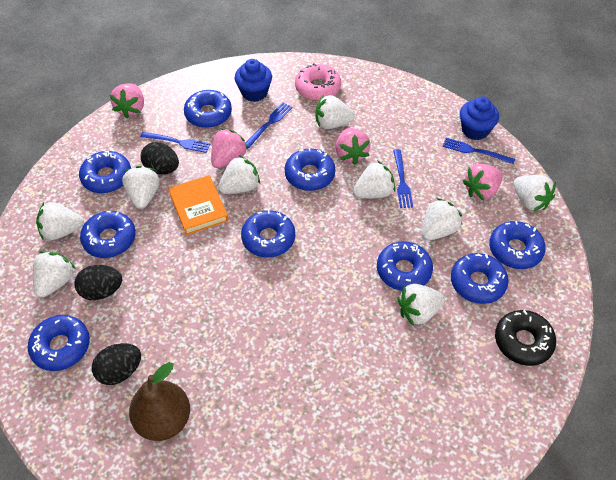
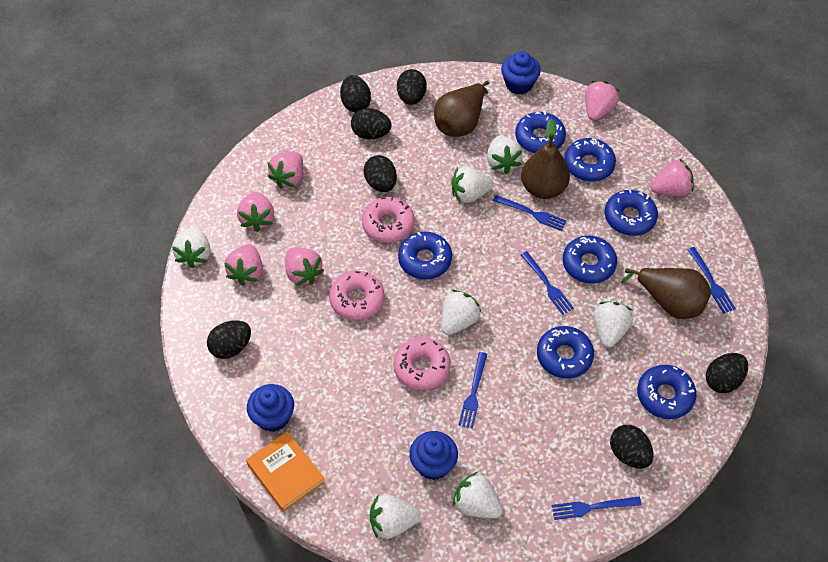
black donut: 1 -> 0
black egg: 3 -> 7
blue cupcake: 2 -> 3
blue donut: 9 -> 7
blue fork: 4 -> 5
brown pear: 1 -> 3
pink donut: 1 -> 3
pink strawberry: 4 -> 6
white strawberry: 9 -> 7

